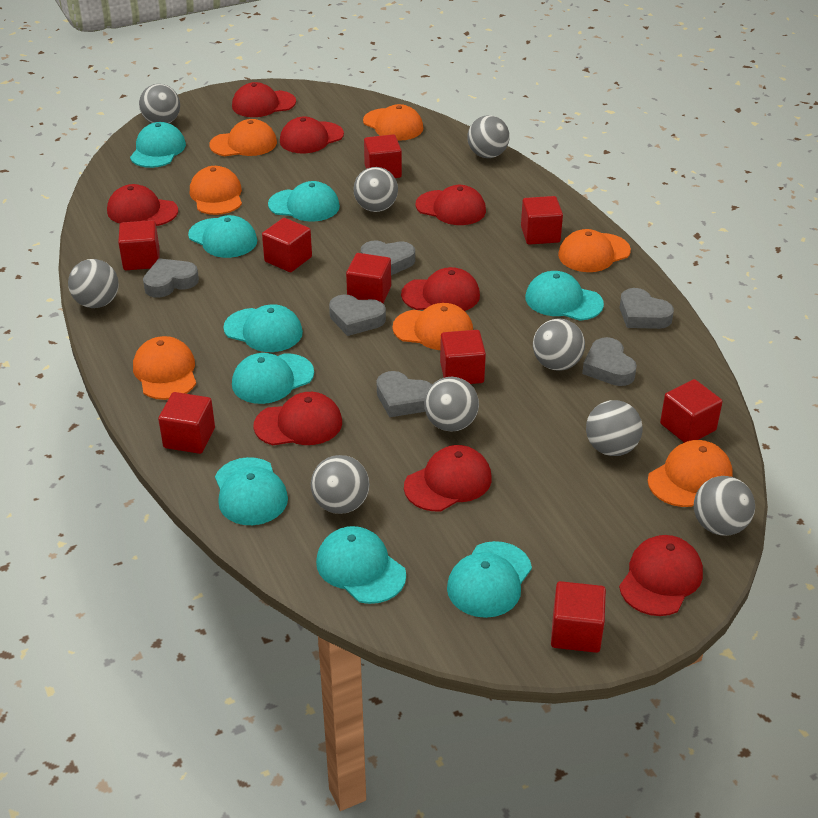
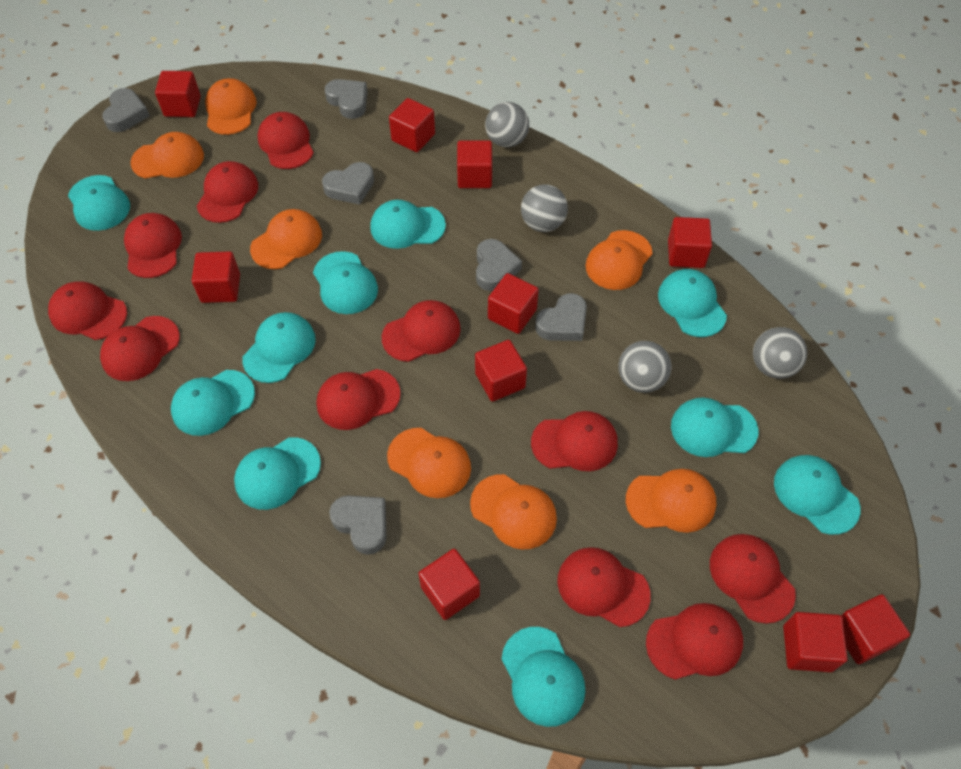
grey ball: 9 -> 4
red cap: 8 -> 11
red cube: 9 -> 10
turquoise cap: 9 -> 10

